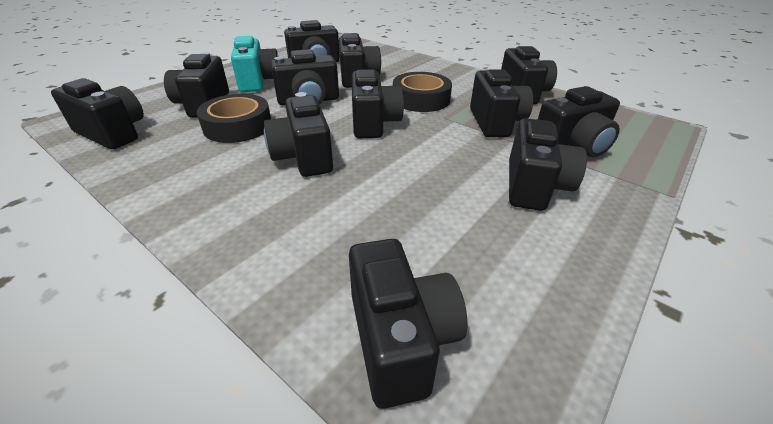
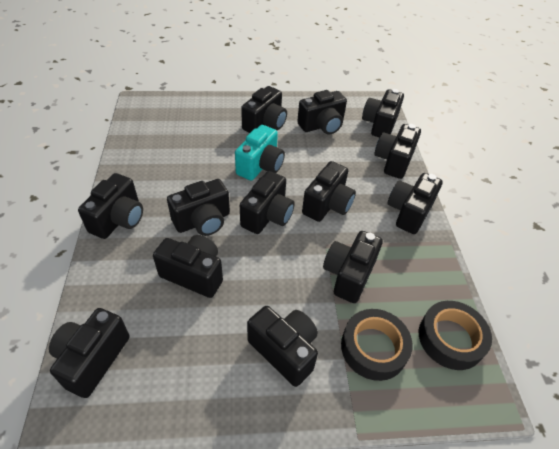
black camera: 12 -> 13

